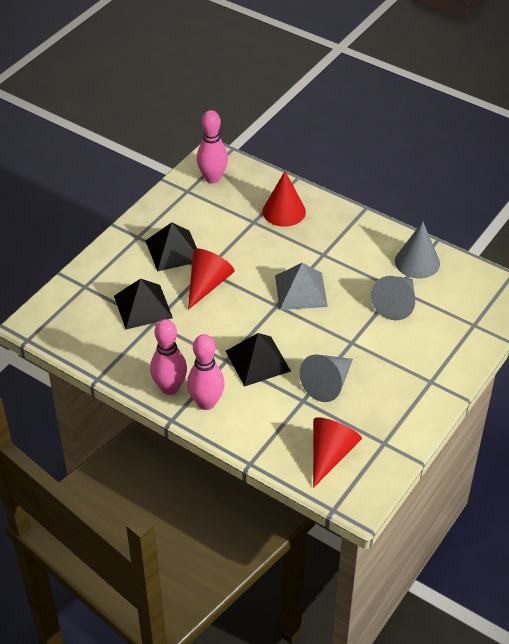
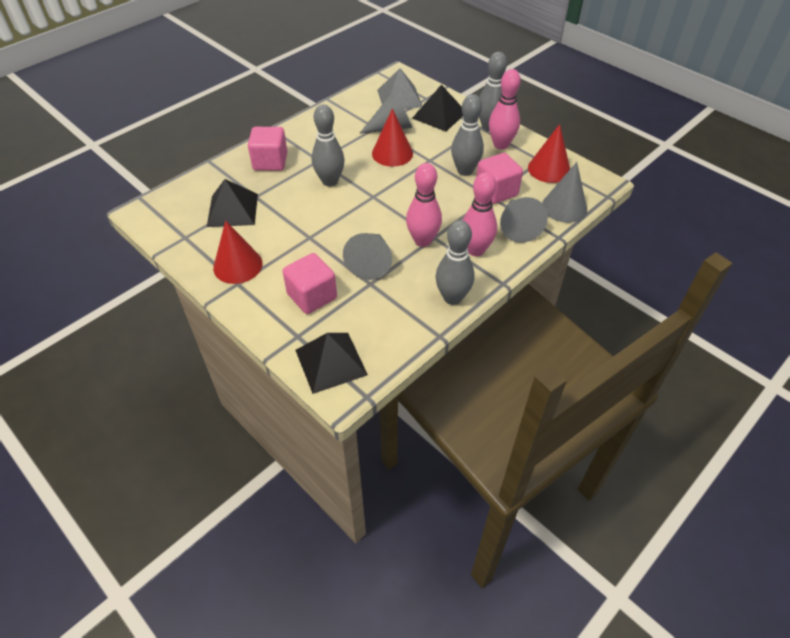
grey bowling pin: 0 -> 4
grey cone: 3 -> 4
pink cube: 0 -> 3

